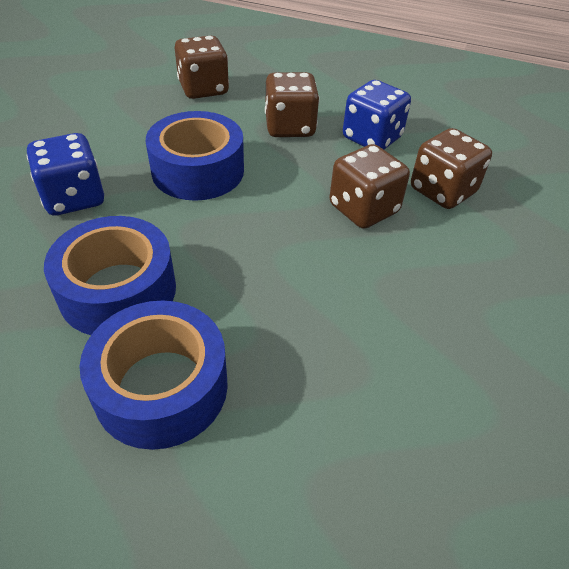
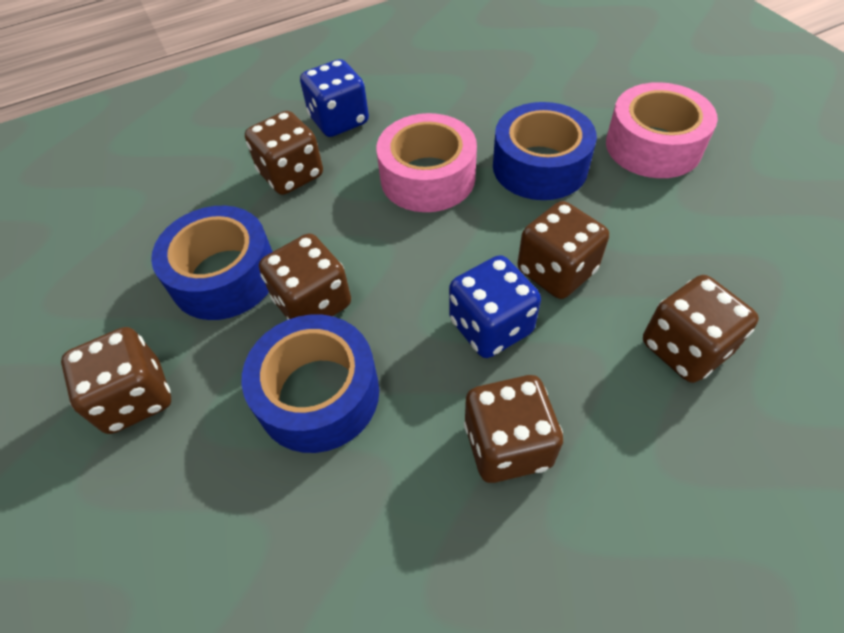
brown dice: 4 -> 6
pink tape: 0 -> 2

